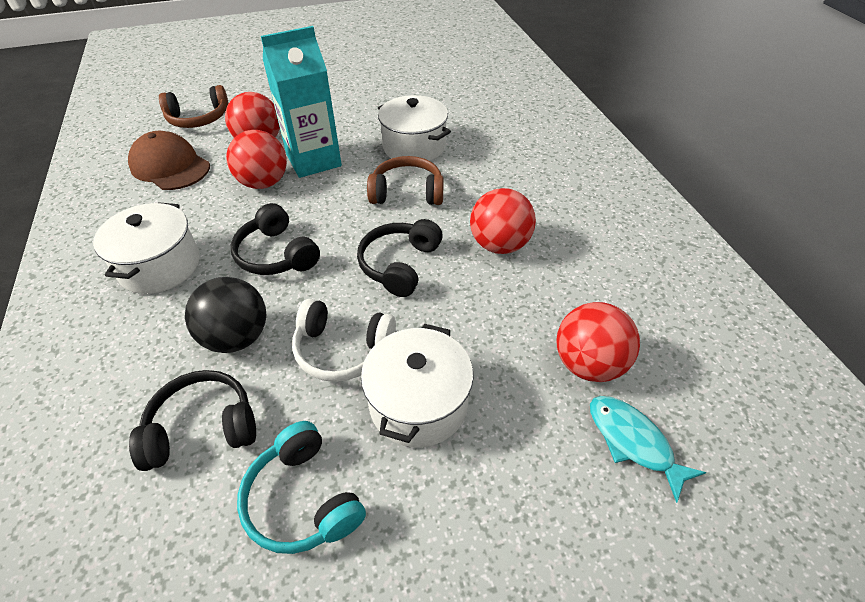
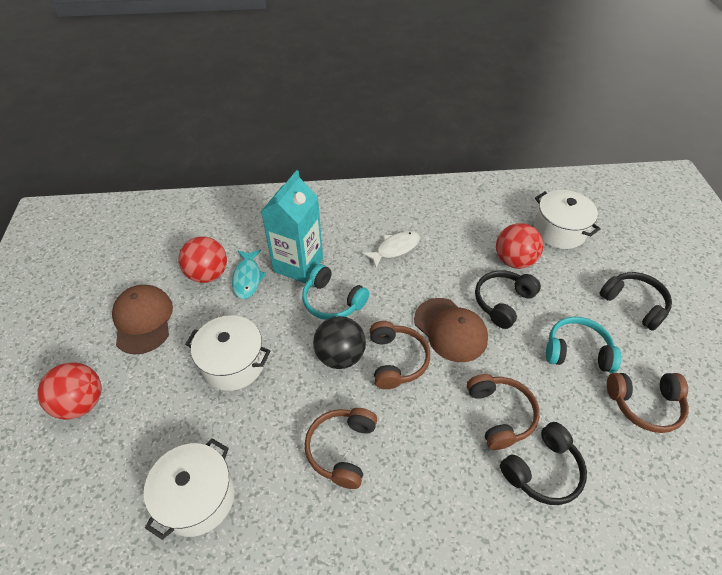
brown cap: 1 -> 2
brown headphones: 2 -> 4
red ball: 4 -> 3
turquoise headphones: 1 -> 2
white fish: 0 -> 1
white headphones: 1 -> 0

